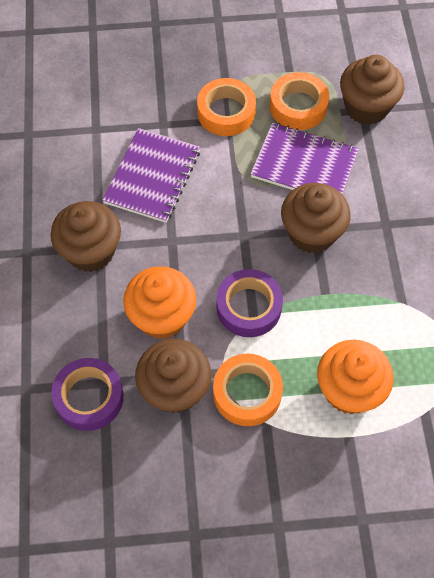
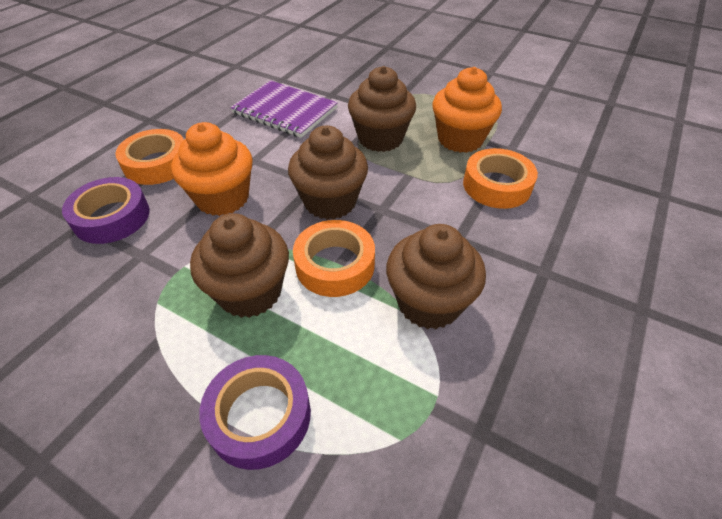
purple notebook: 2 -> 1

